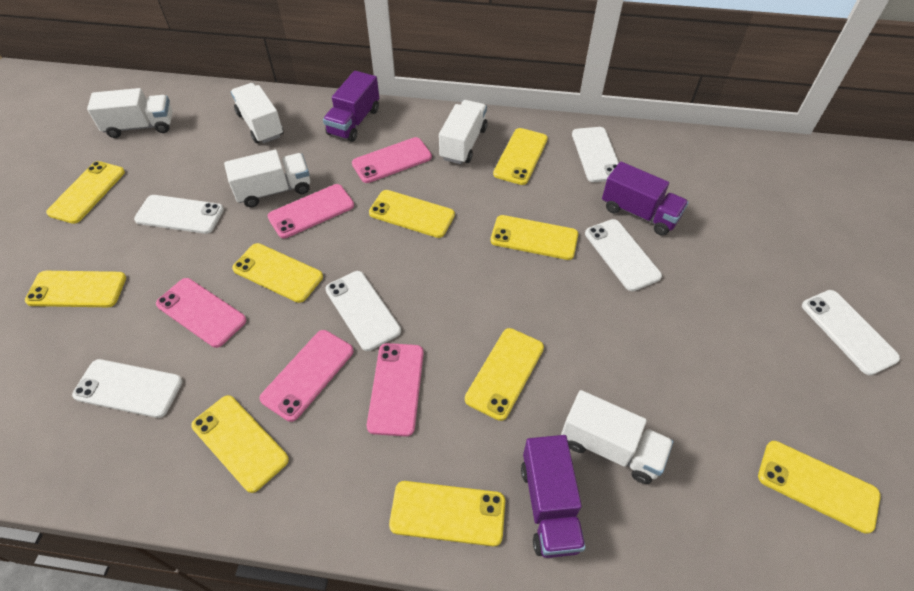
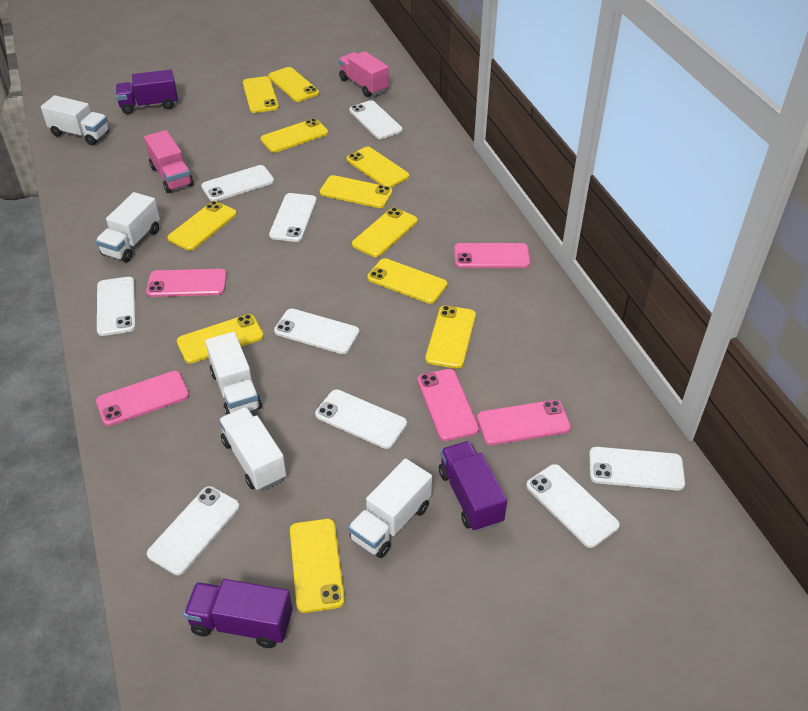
pink truck: 0 -> 2
white phone: 6 -> 9
yellow phone: 10 -> 11

